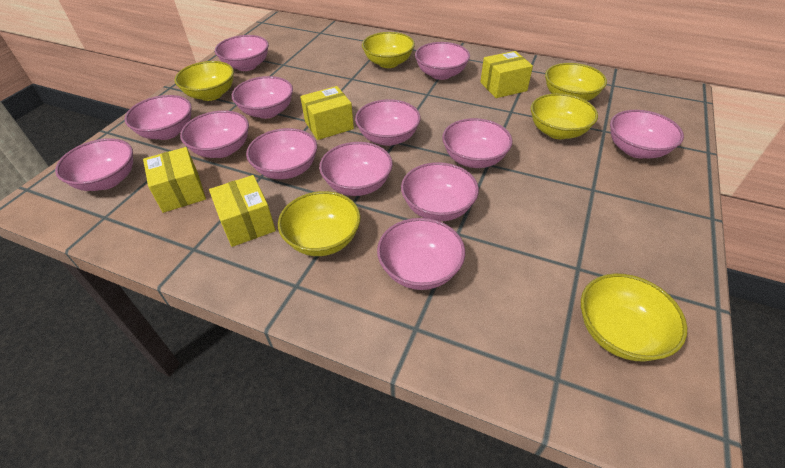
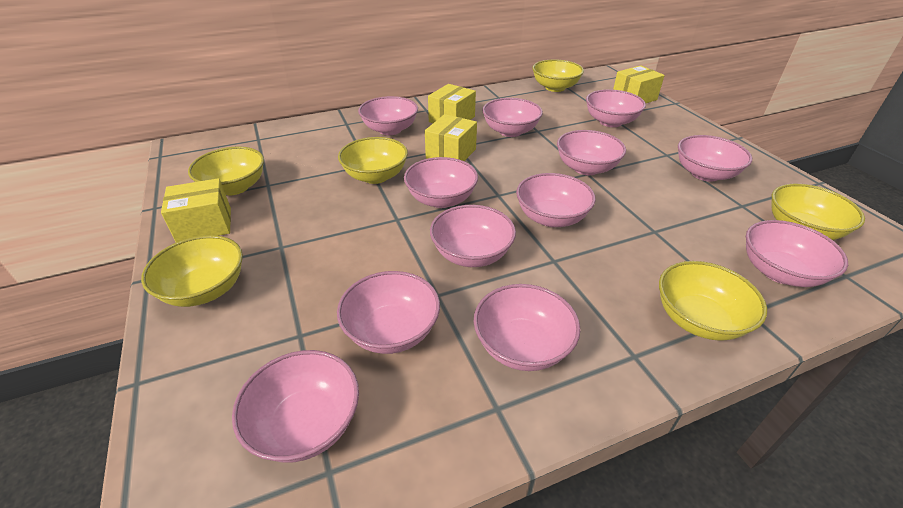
pink bowl: 13 -> 12

